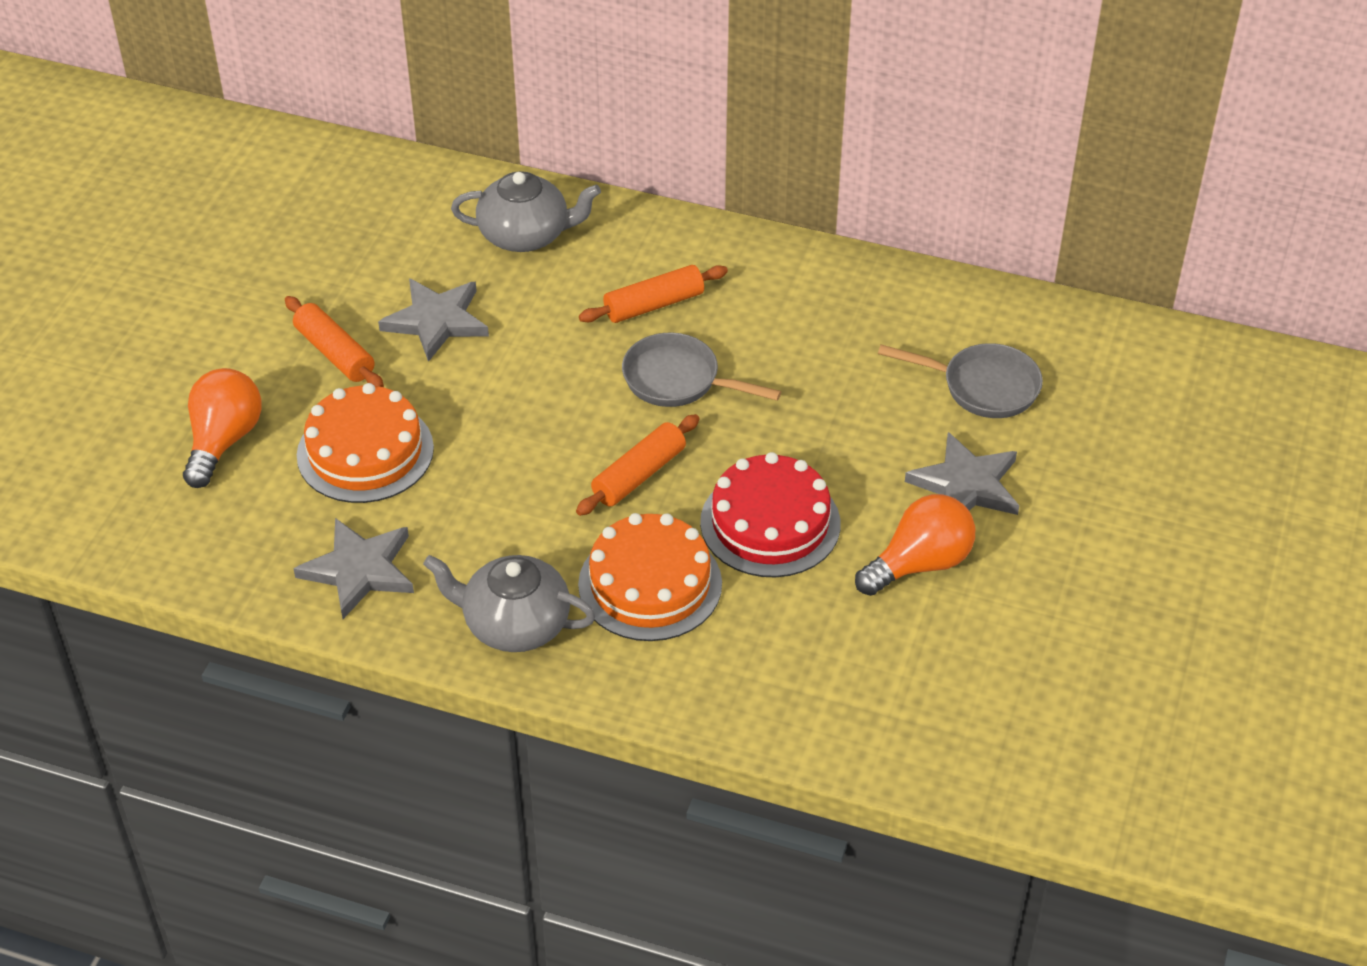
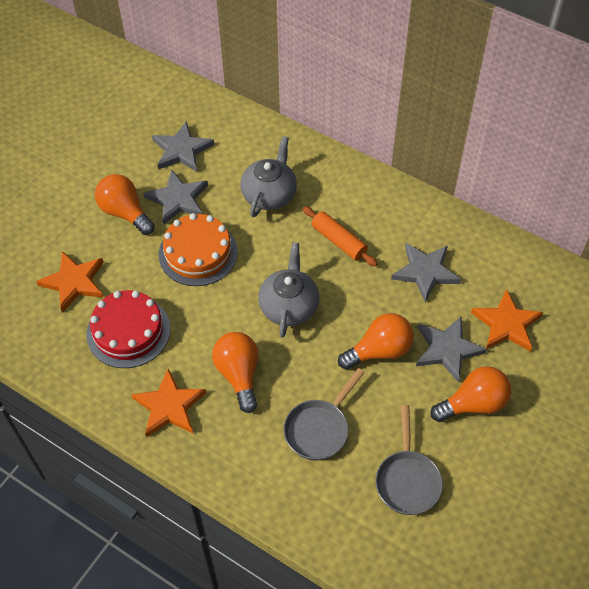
grey star: 3 -> 4
orange cake: 2 -> 1
orange light bulb: 2 -> 4
orange rolling pin: 3 -> 1
orange star: 0 -> 3

